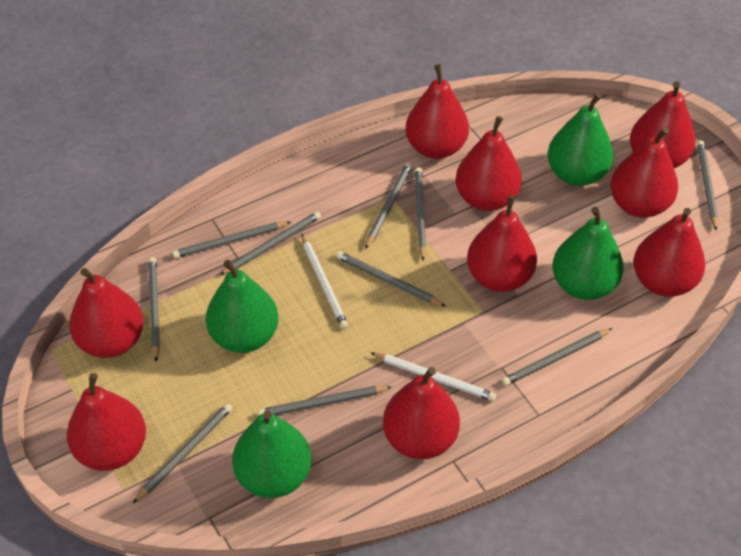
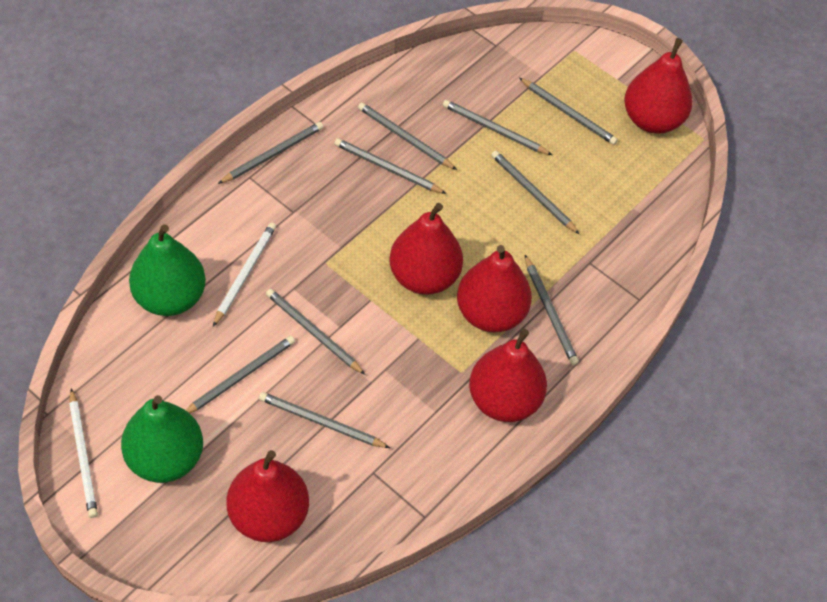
green pear: 4 -> 2
red pear: 9 -> 5

